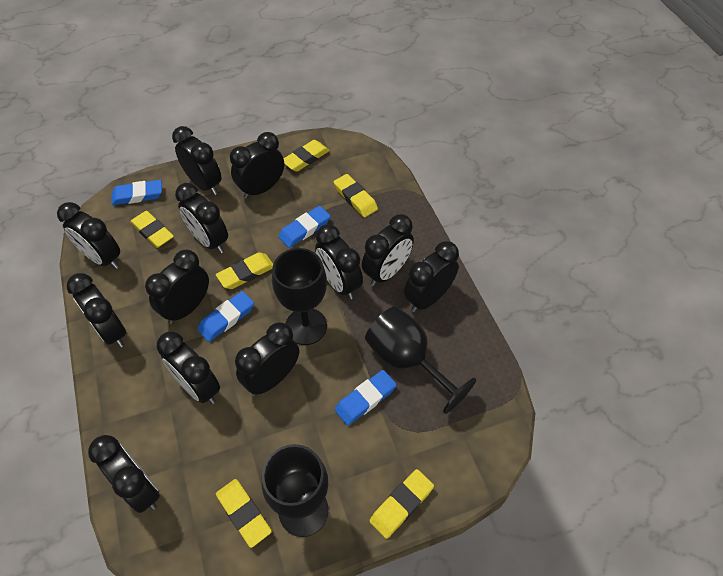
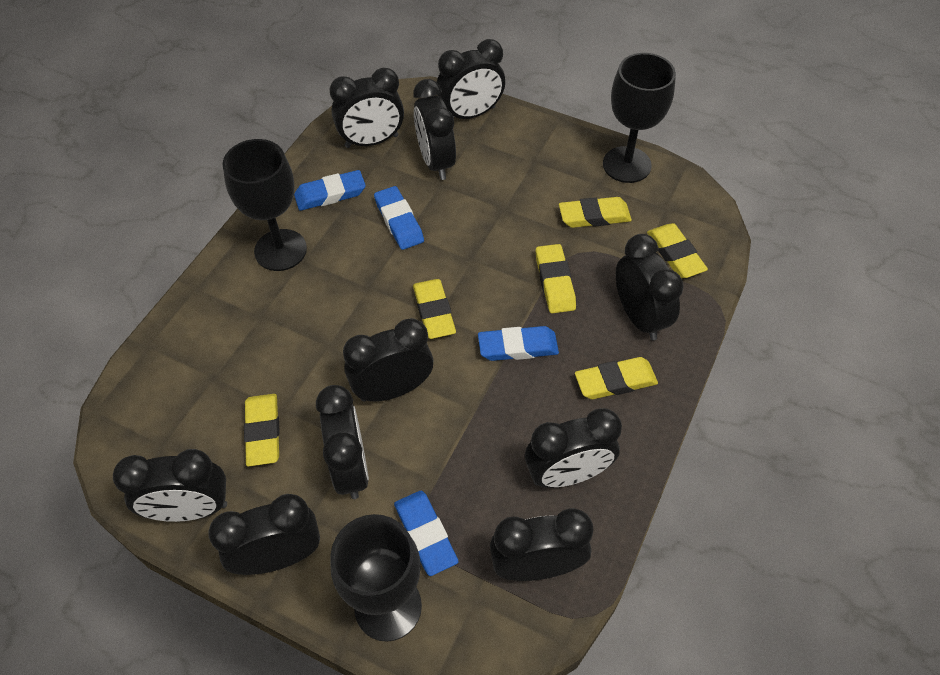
black clock: 12 -> 10

